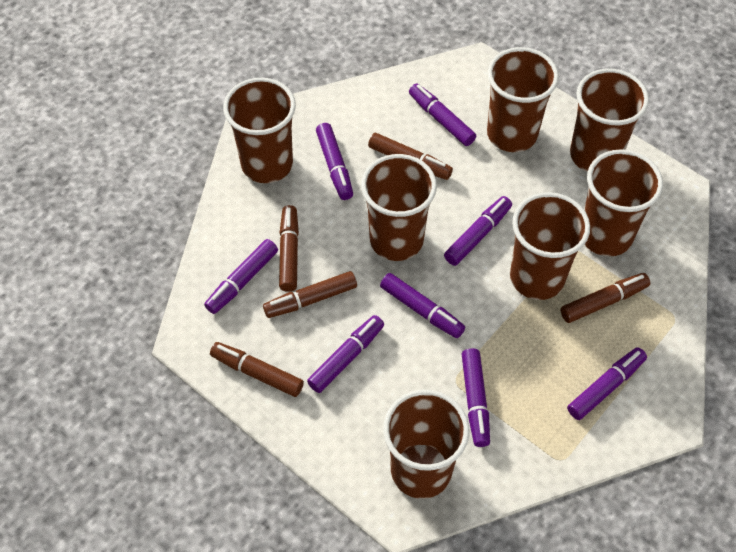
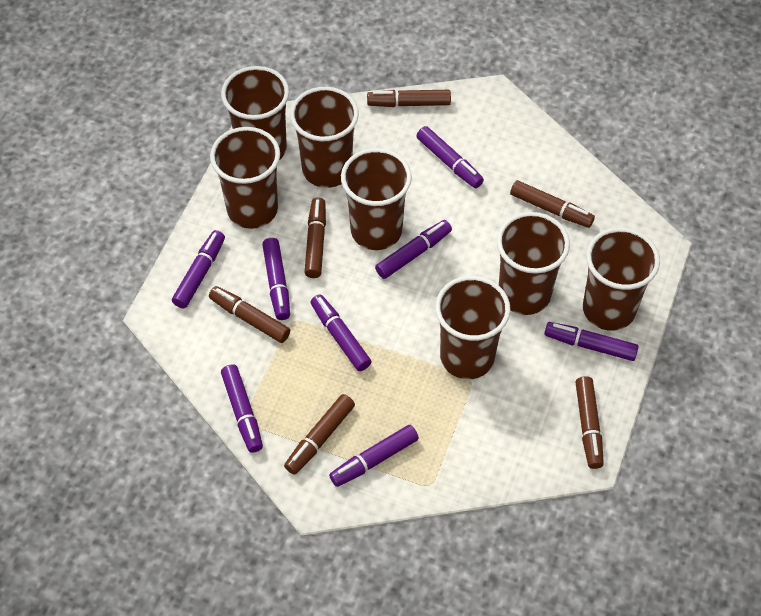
brown marker: 5 -> 6

